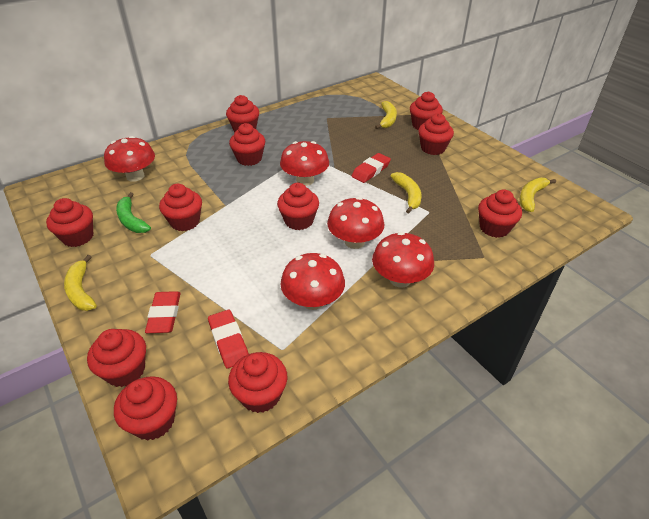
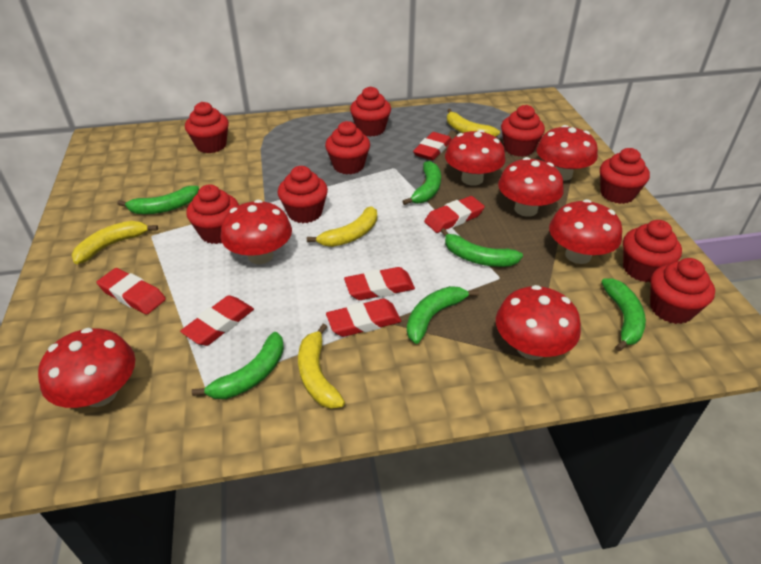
green banana: 1 -> 6
red cupcake: 11 -> 9
red eraser: 3 -> 6
red mushroom: 5 -> 7

